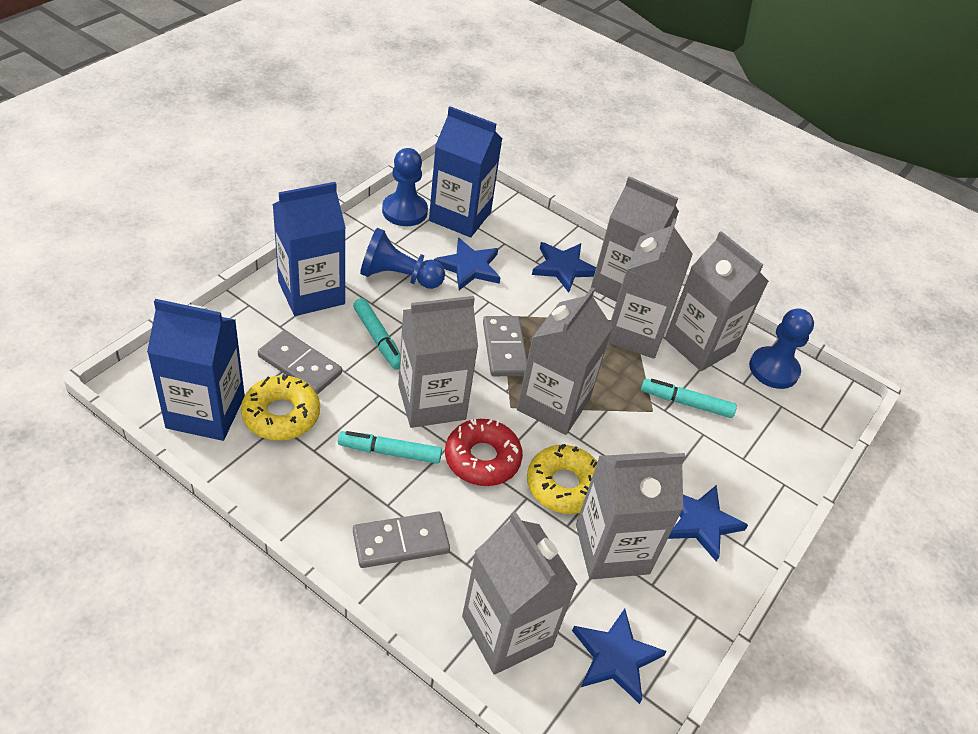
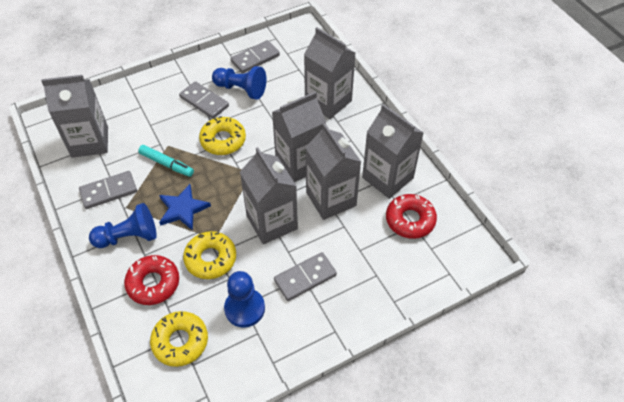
blue carton: 3 -> 0
blue star: 4 -> 1
grey carton: 7 -> 6
grey domino: 3 -> 4
red donut: 1 -> 2
turquoise marker: 3 -> 1
yellow donut: 2 -> 3

